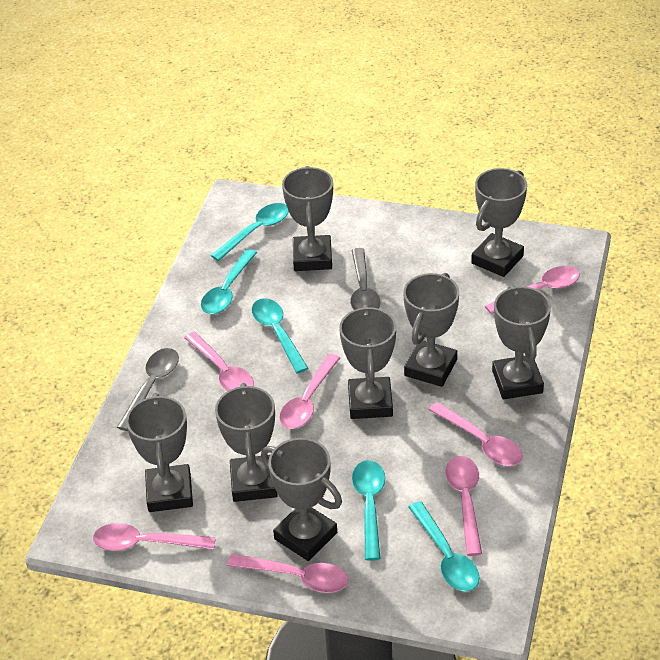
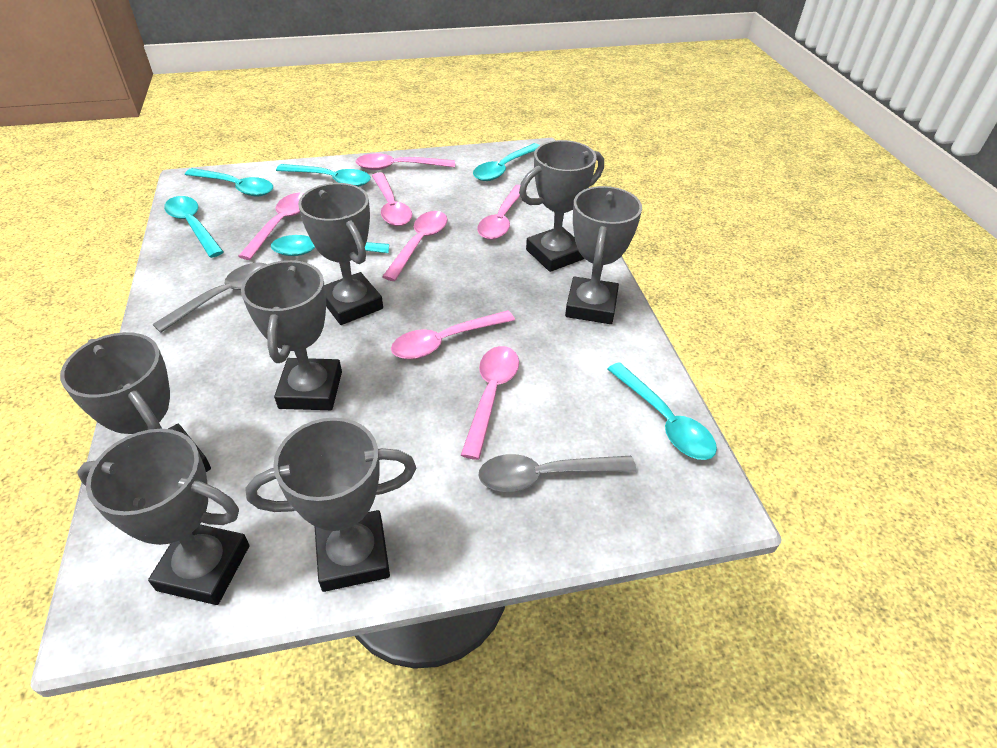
grey trophy: 8 -> 7
turquoise spoon: 5 -> 6

